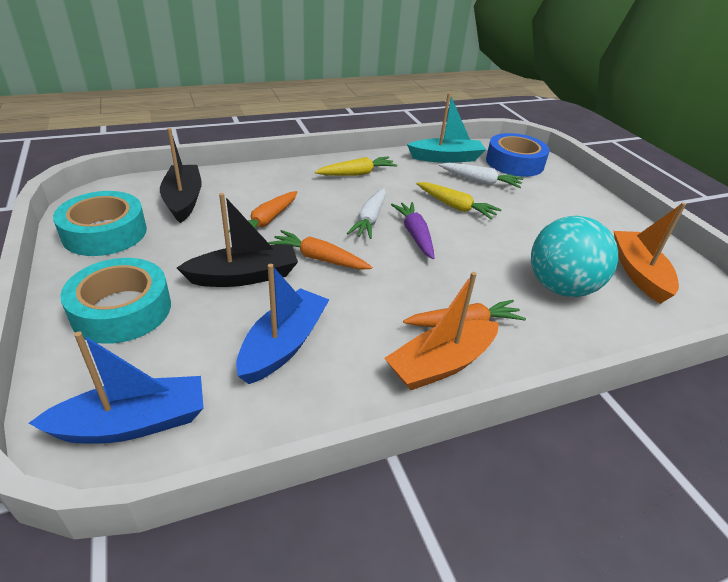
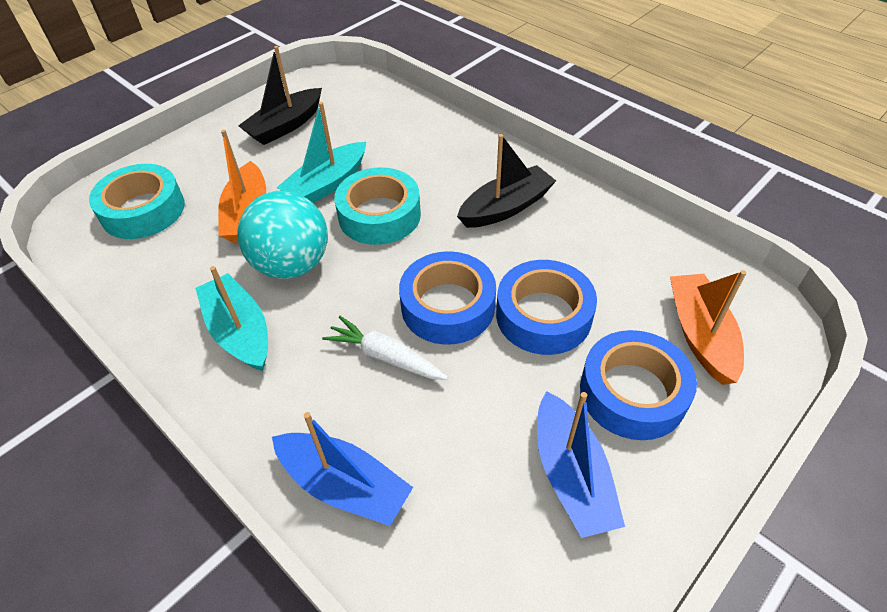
blue tape: 1 -> 3
orange carrot: 3 -> 0
purple carrot: 1 -> 0
turquoise boat: 1 -> 2
white carrot: 2 -> 1
yellow carrot: 2 -> 0

